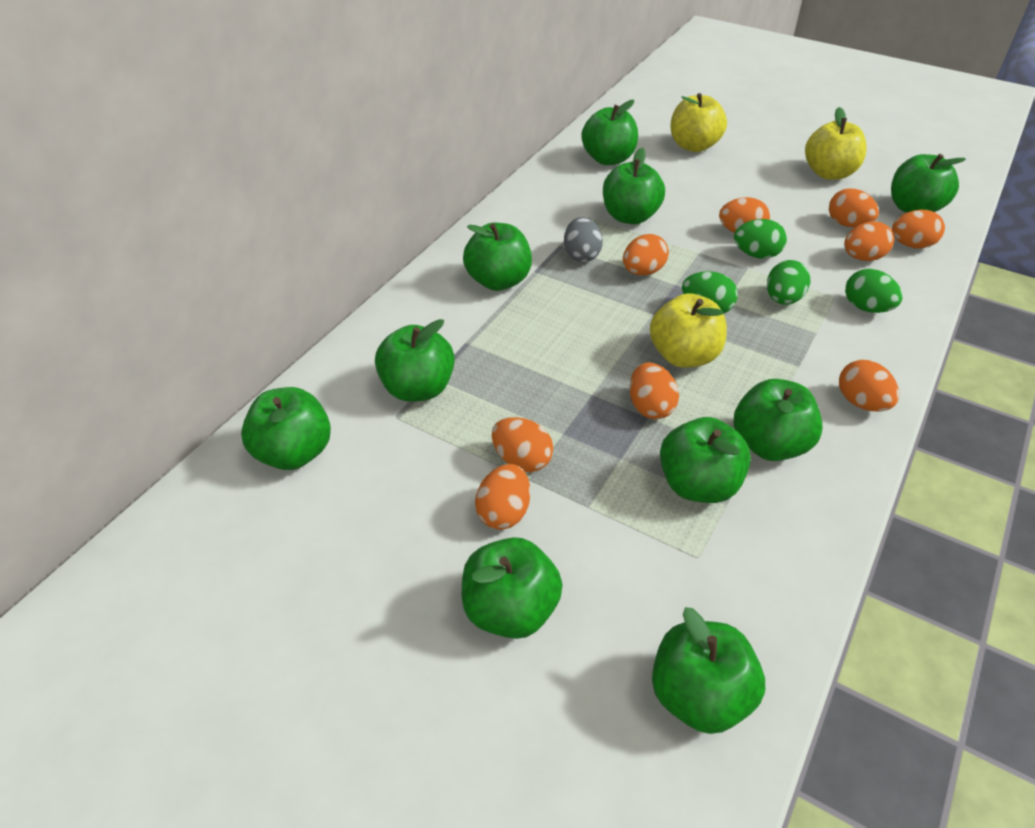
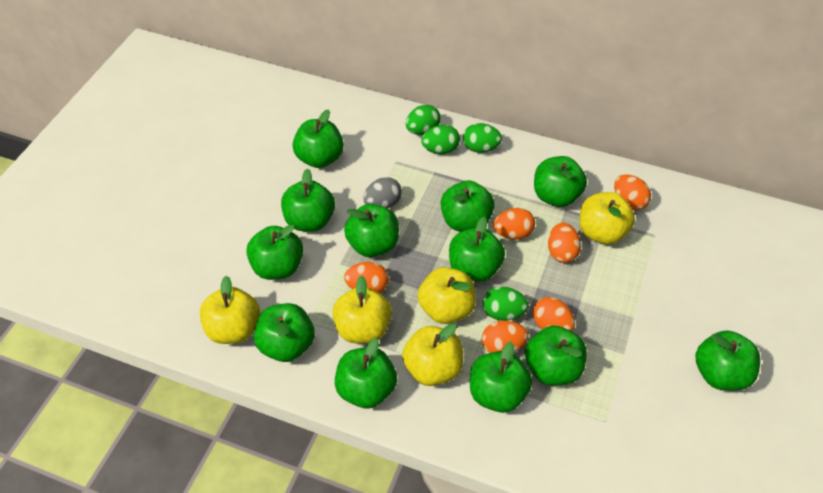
green apple: 10 -> 12
orange egg: 9 -> 6
yellow apple: 3 -> 5

